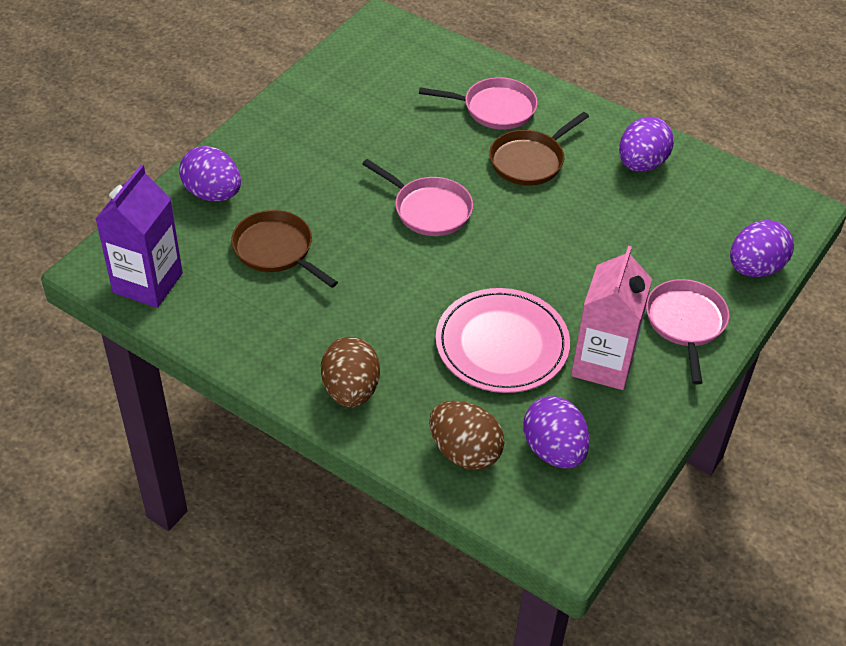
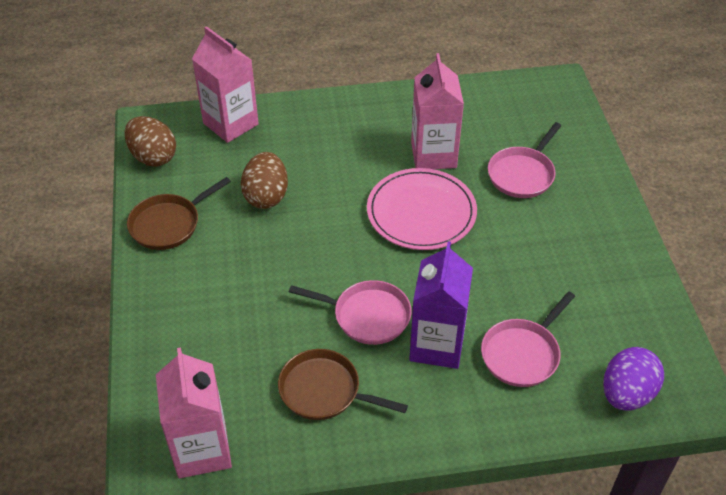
pink carton: 1 -> 3
purple egg: 4 -> 1

